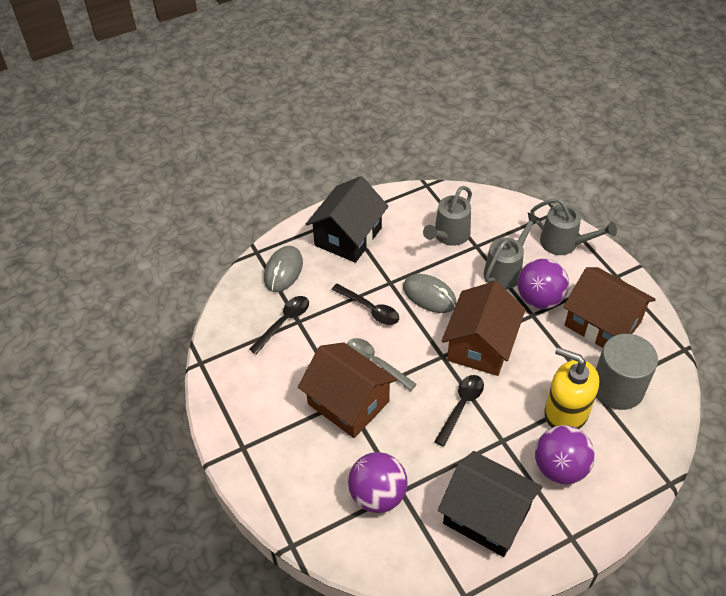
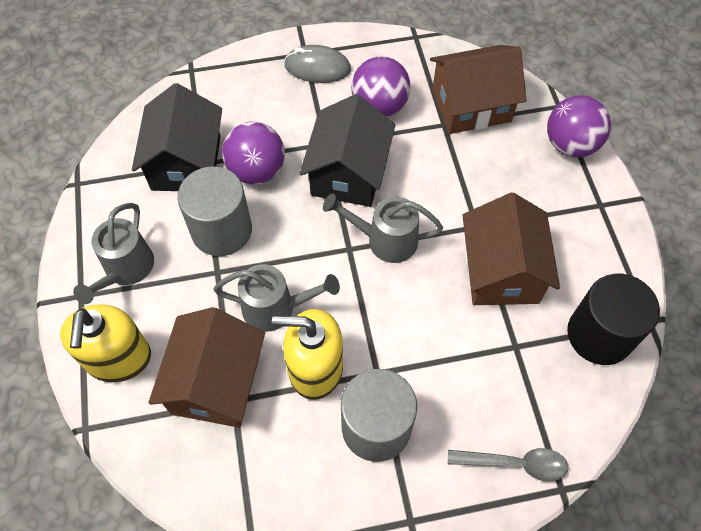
black cylinder: 0 -> 1
black spoon: 3 -> 0
grey cylinder: 1 -> 2
grey mouse: 2 -> 1
yellow soap dispenser: 1 -> 2

